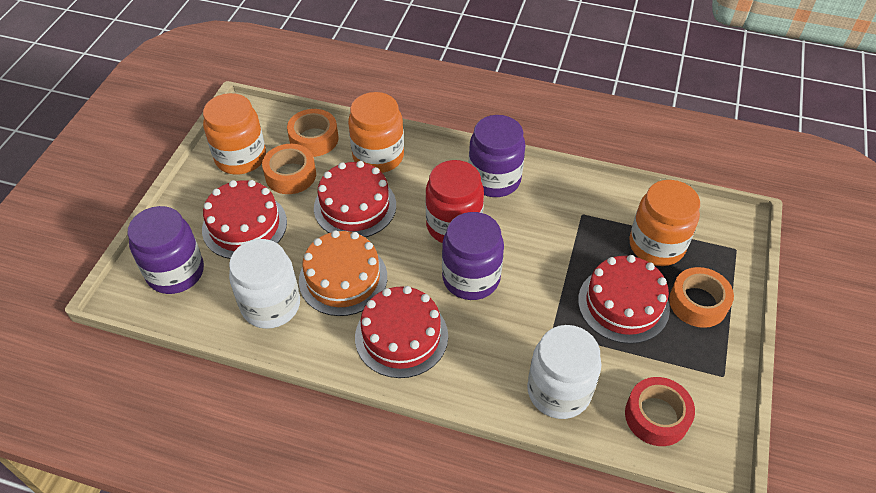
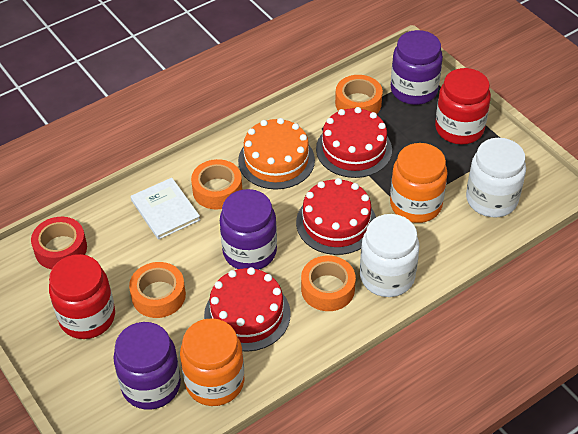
orange jar: 3 -> 2
orange tape: 3 -> 4
red cake: 4 -> 3
red jar: 1 -> 2
white book: 0 -> 1

